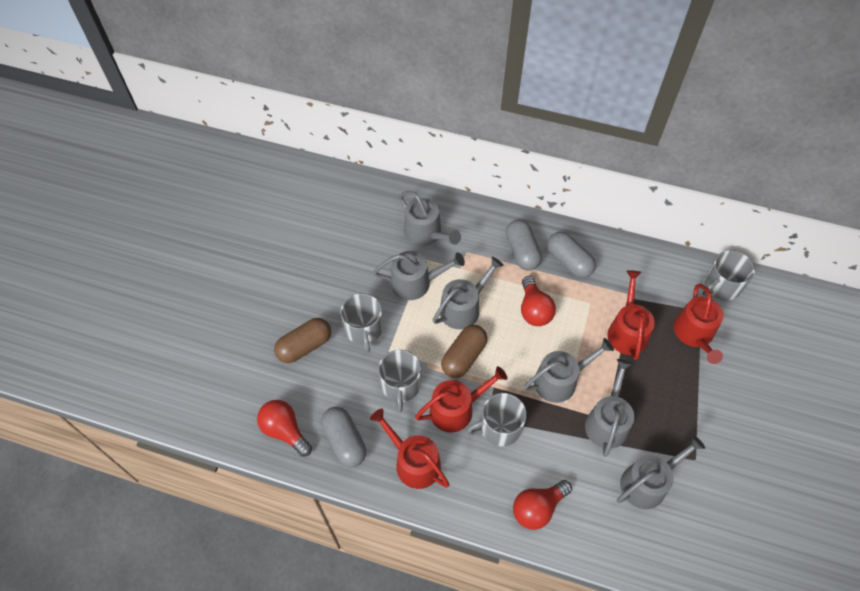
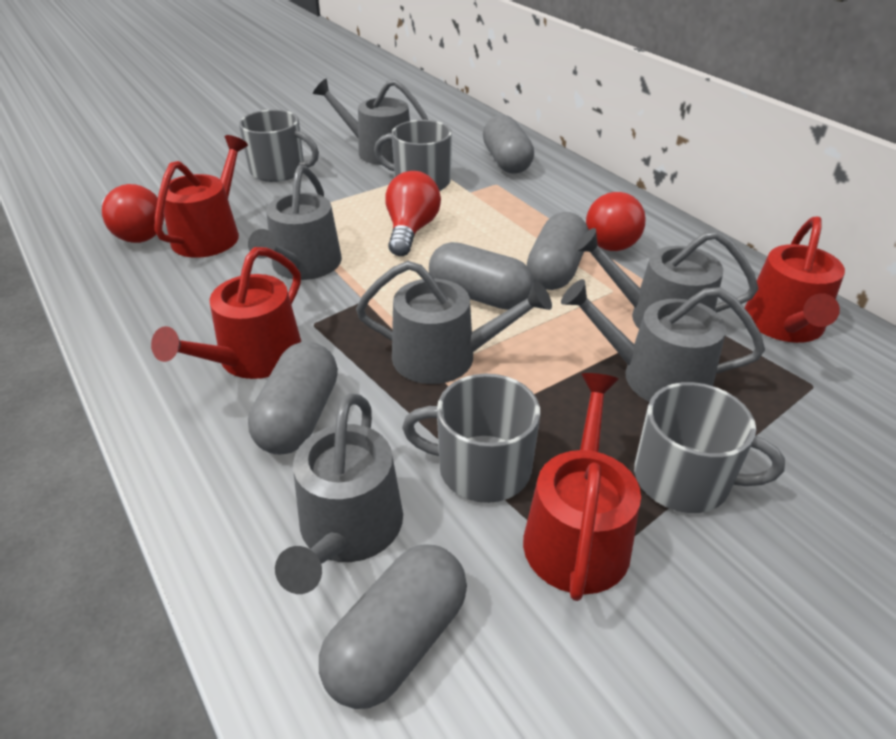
brown capsule: 2 -> 0
grey capsule: 3 -> 5

